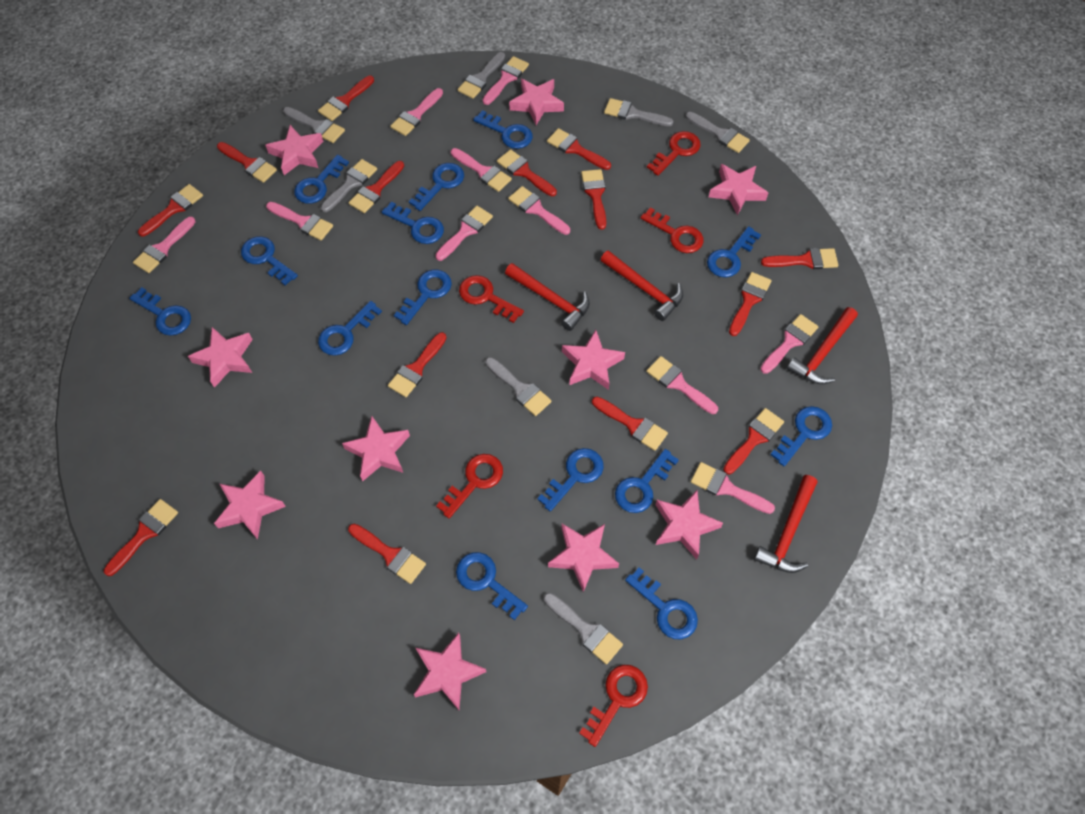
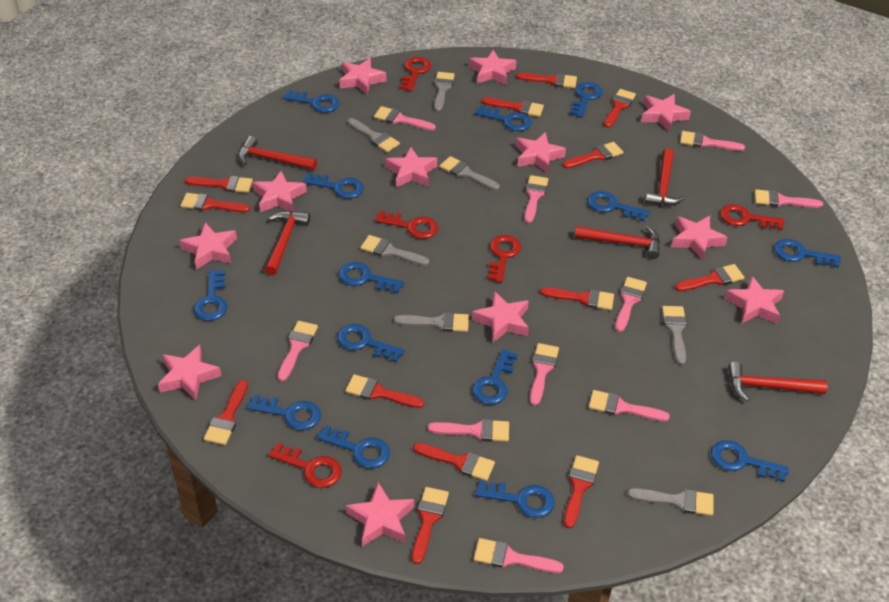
pink star: 10 -> 12
red brush: 14 -> 13
red hammer: 4 -> 5

